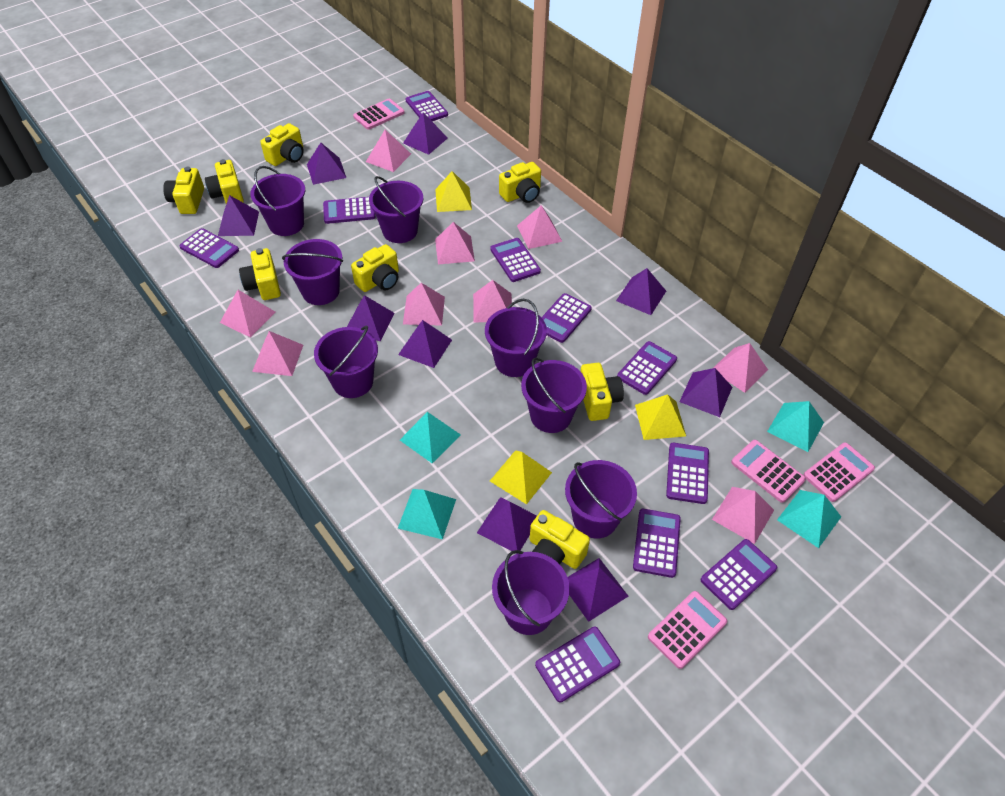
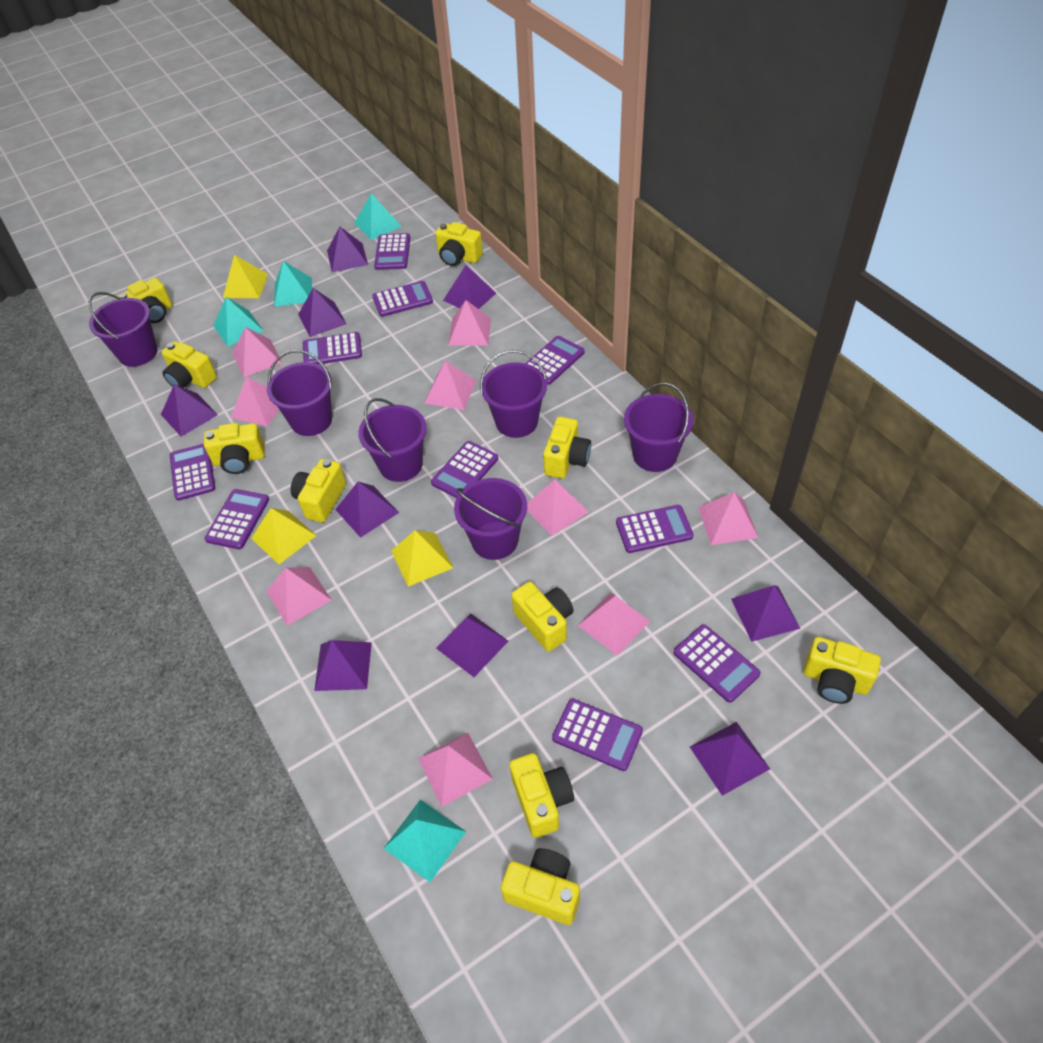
pink calculator: 4 -> 0
purple bucket: 8 -> 6
yellow camera: 8 -> 10

